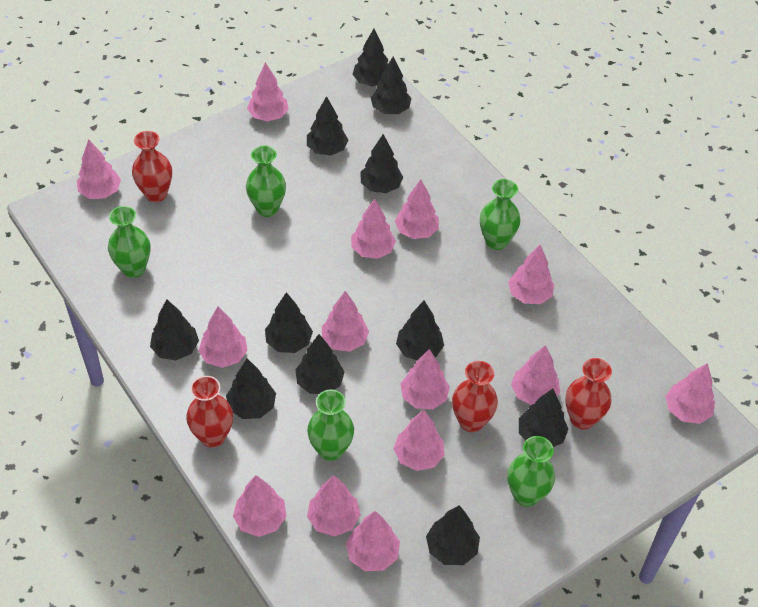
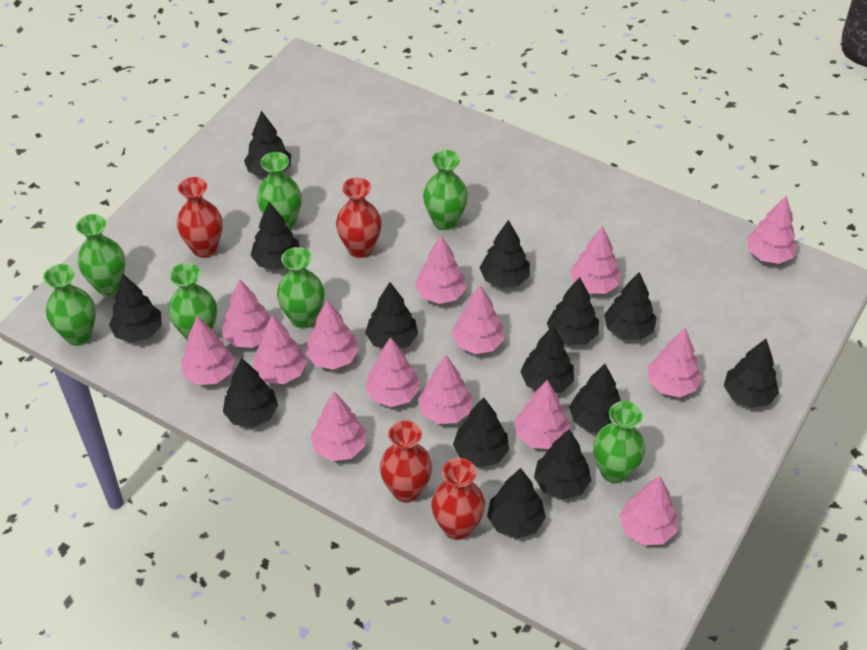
black tree: 11 -> 14
green vase: 5 -> 7

